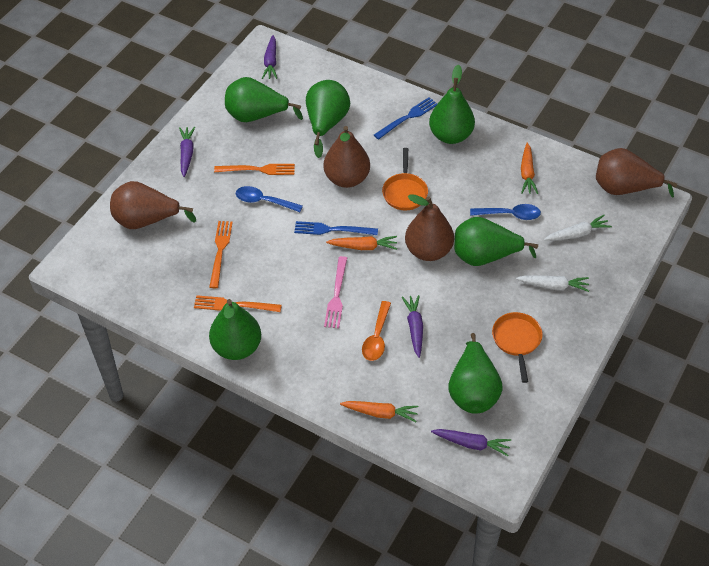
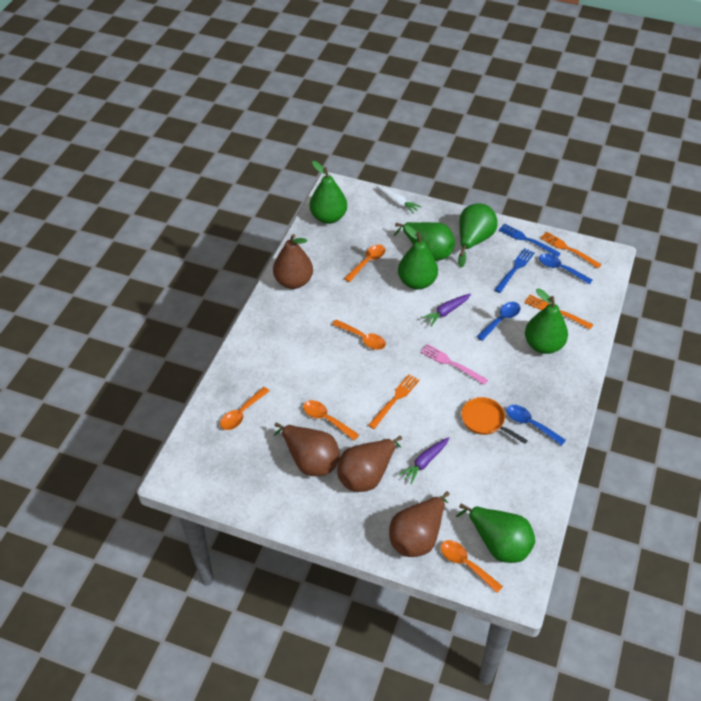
blue spoon: 2 -> 3
orange carrot: 3 -> 0
orange pan: 2 -> 1
orange spoon: 1 -> 5
purple carrot: 4 -> 2
white carrot: 2 -> 1

